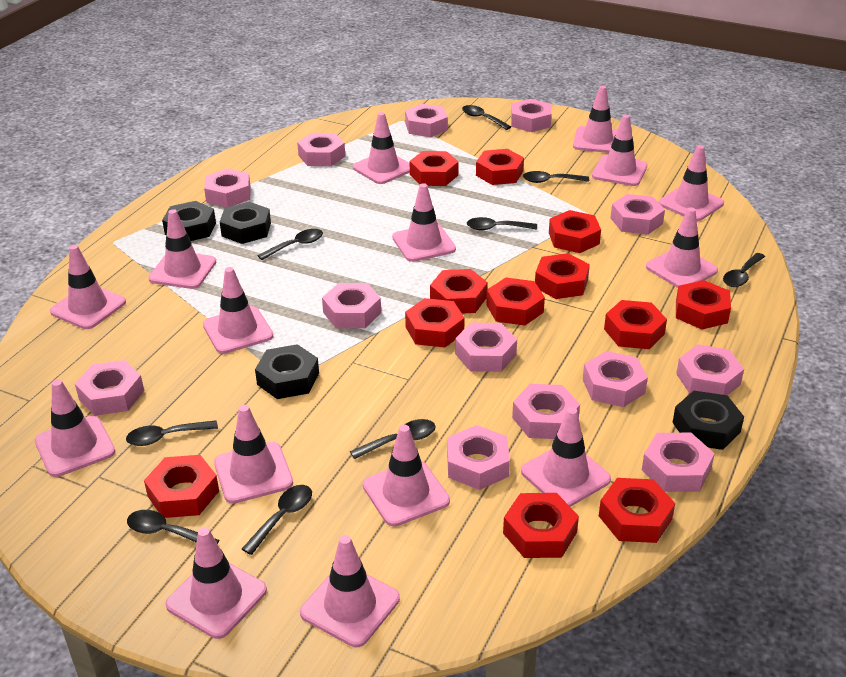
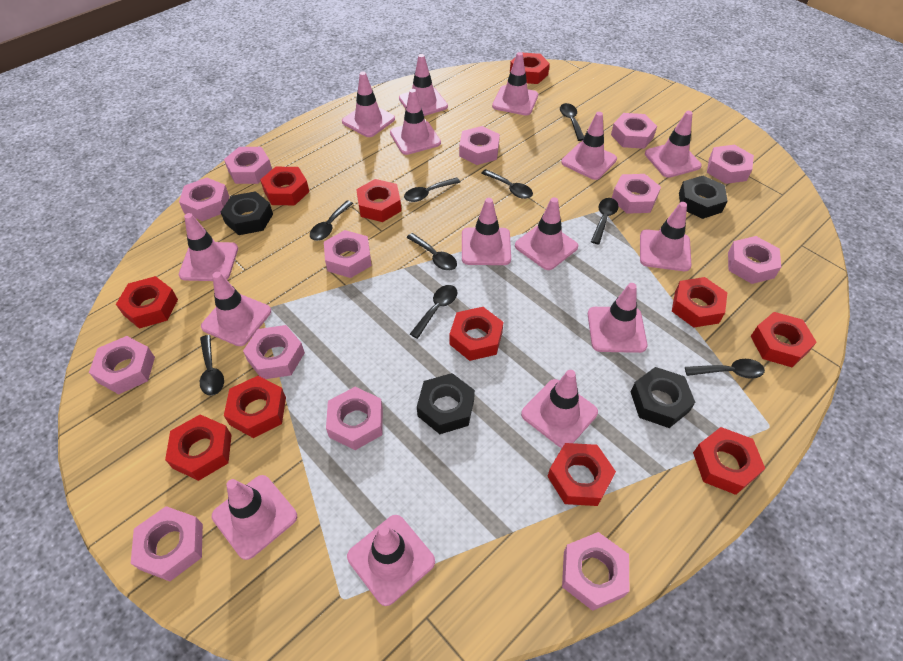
red nut: 12 -> 11

